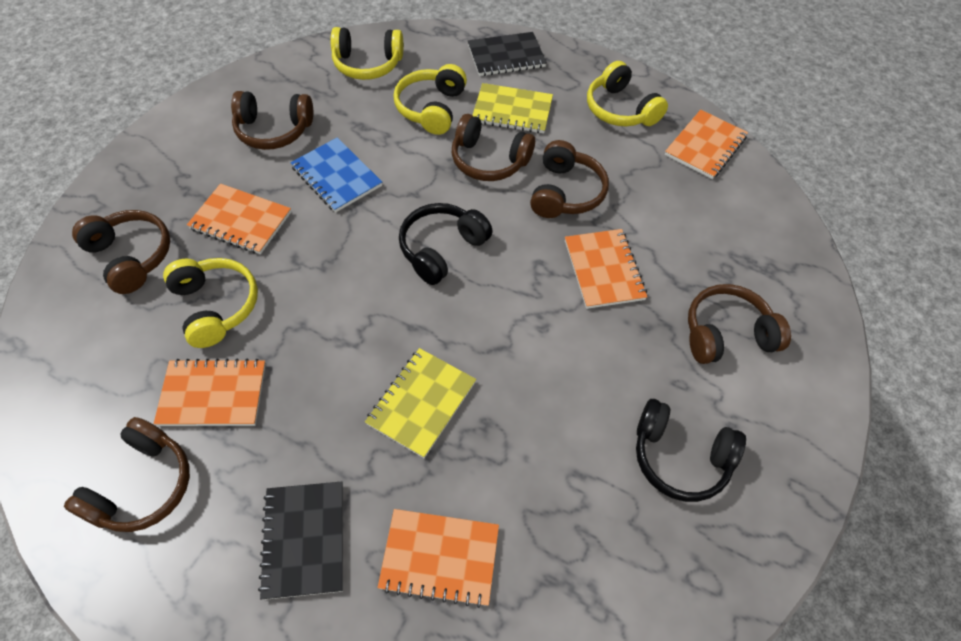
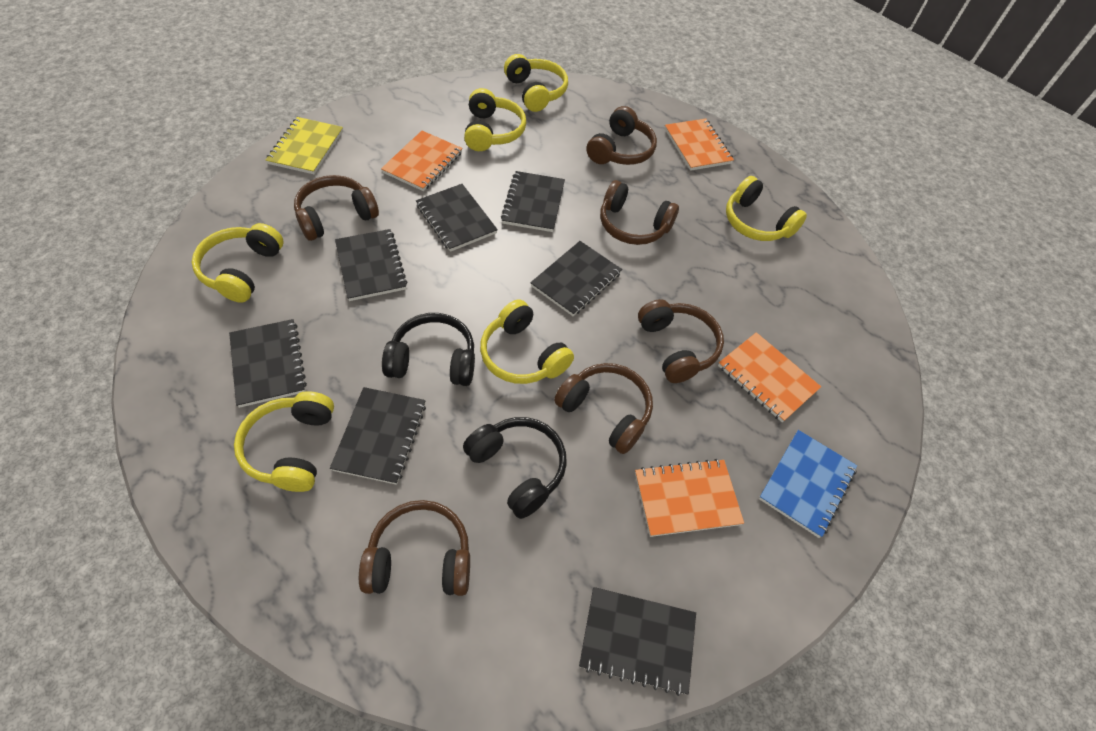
black notebook: 2 -> 7
orange notebook: 5 -> 4
yellow headphones: 4 -> 6
yellow notebook: 2 -> 1

